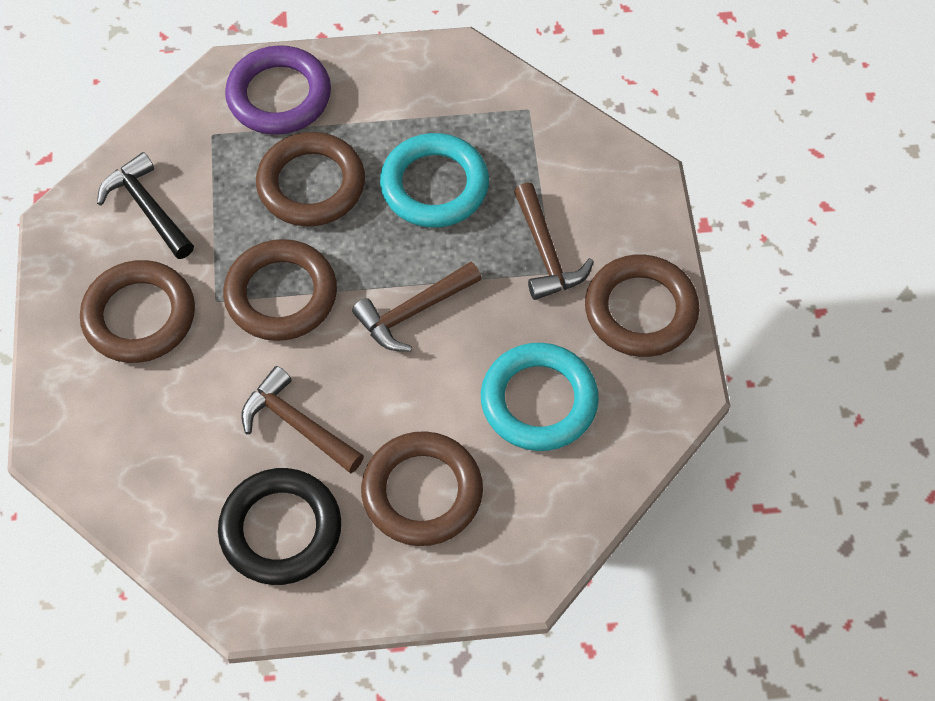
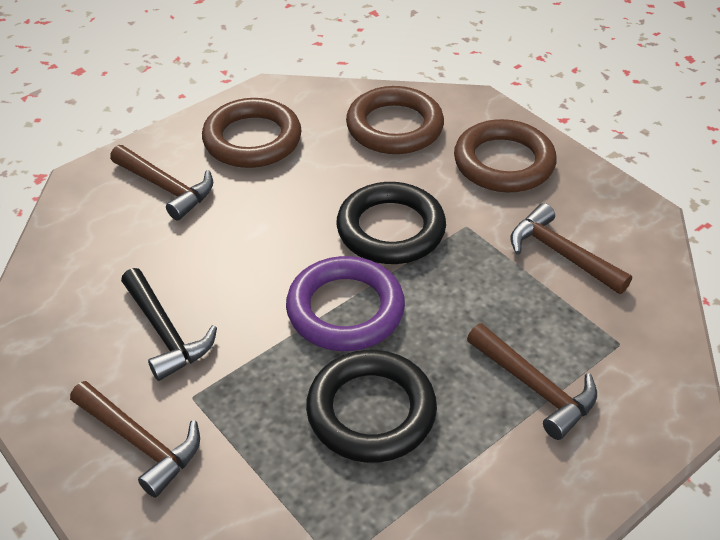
black ring: 1 -> 2
brown hammer: 3 -> 4
brown ring: 5 -> 3
turquoise ring: 2 -> 0

